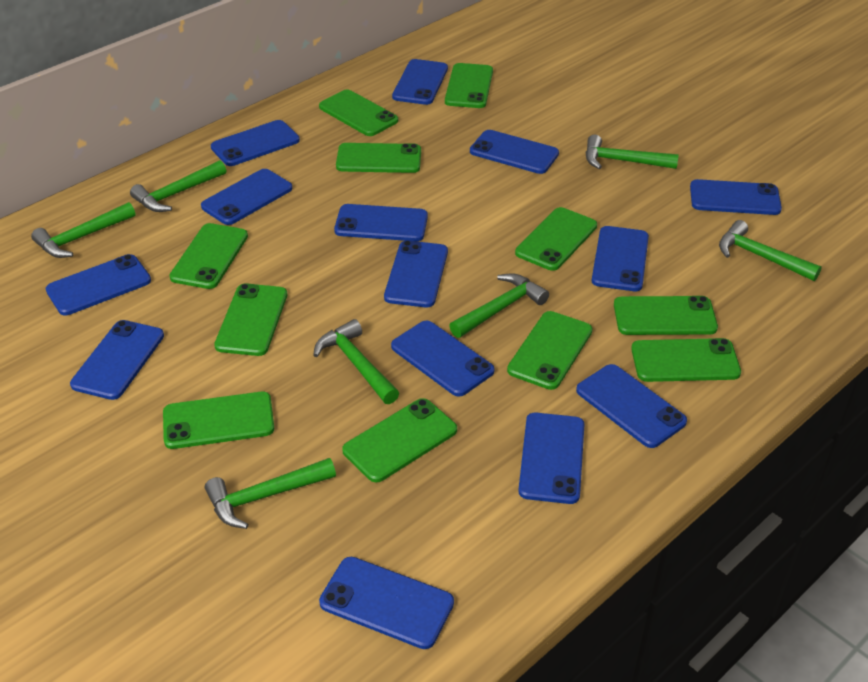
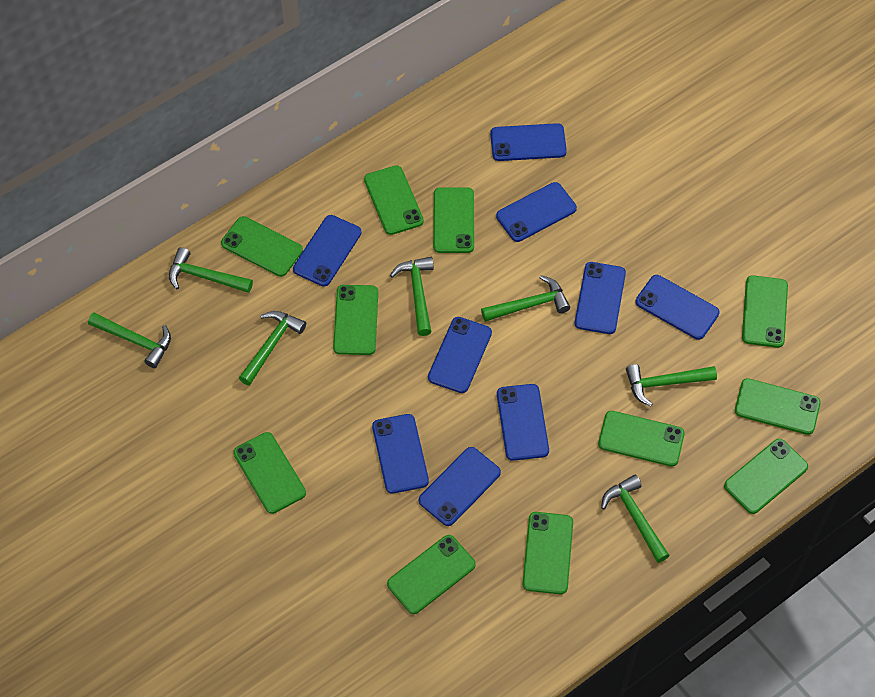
blue phone: 14 -> 9

